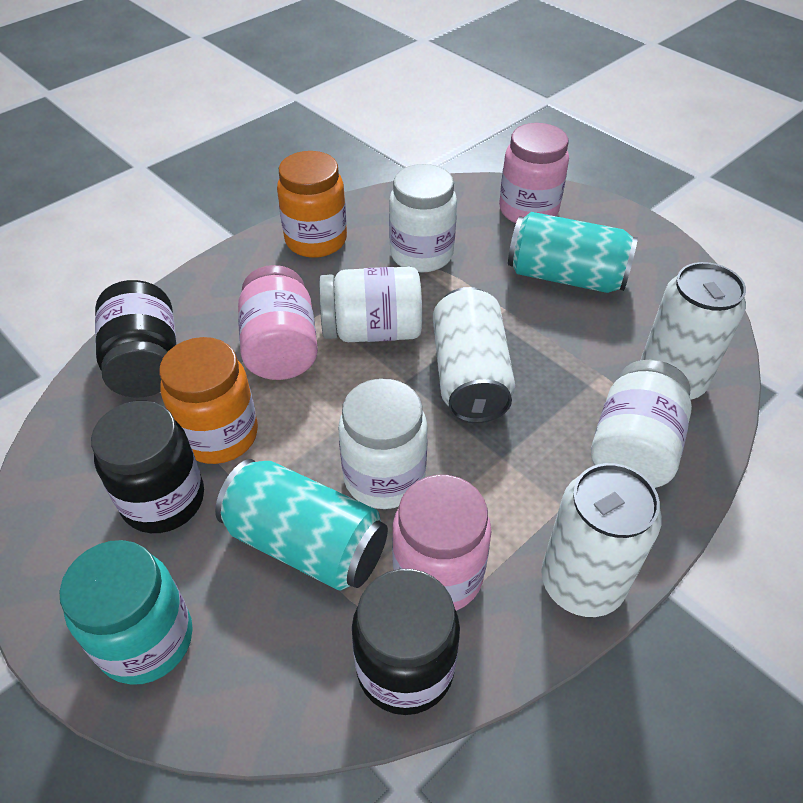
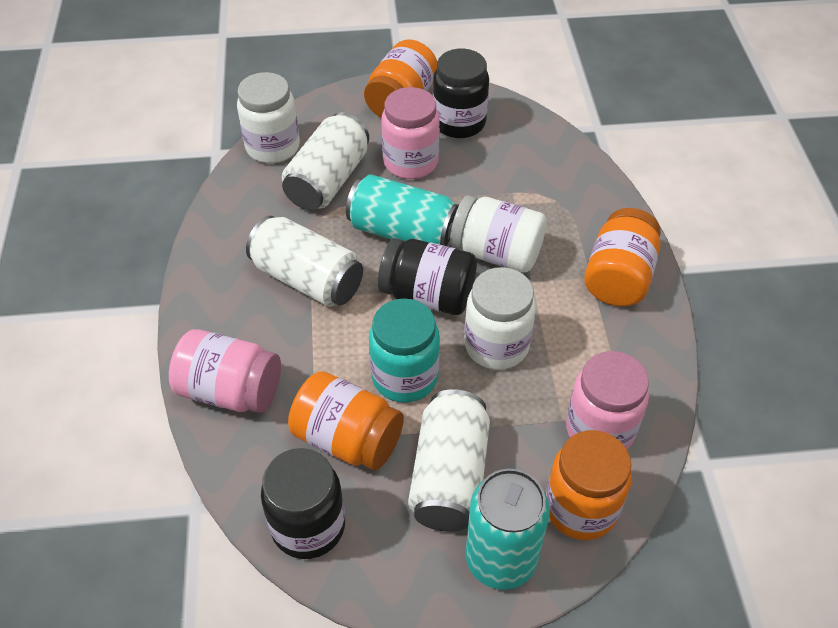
orange jar: 2 -> 4
white jar: 4 -> 3

